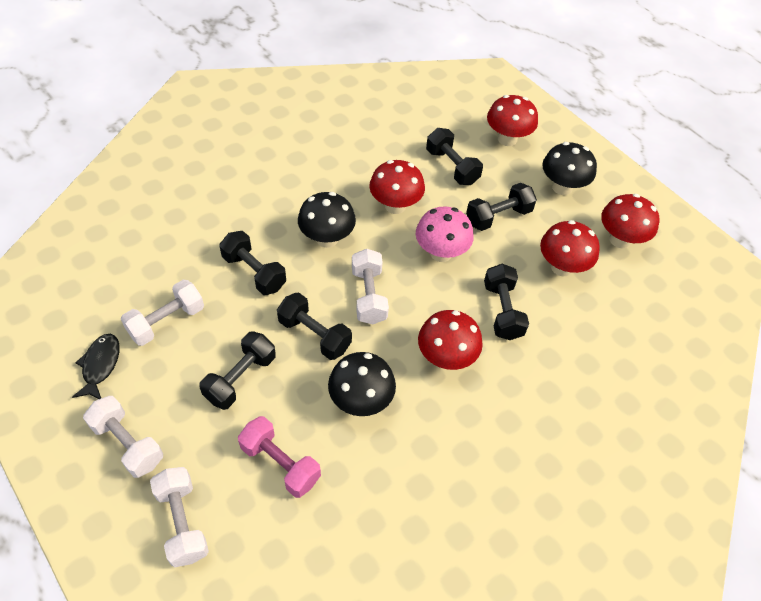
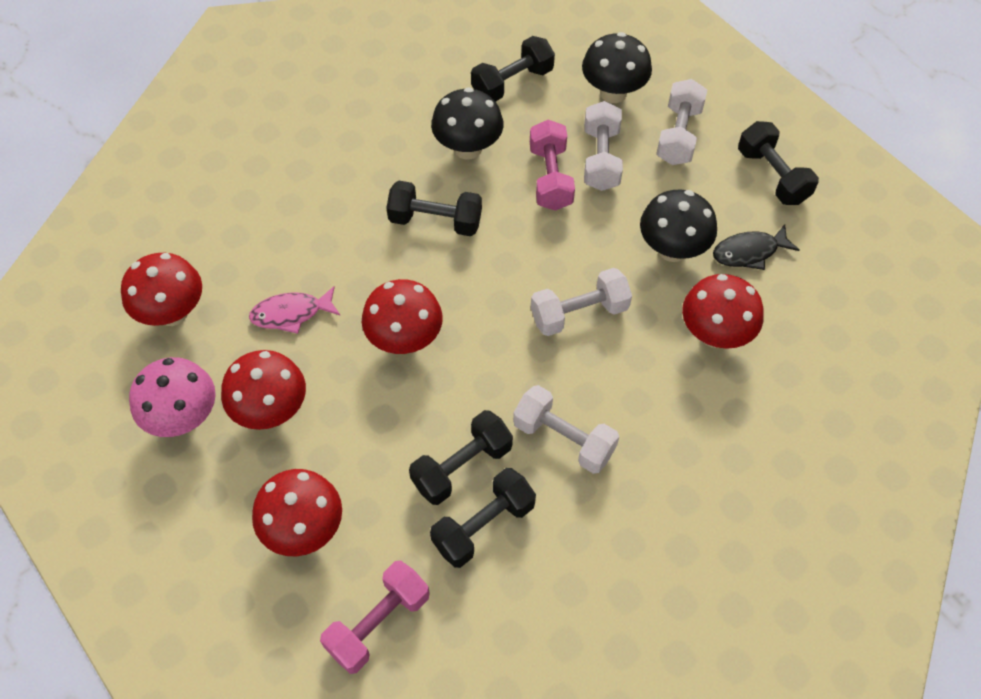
black dumbbell: 6 -> 5
pink dumbbell: 1 -> 2
pink fish: 0 -> 1

